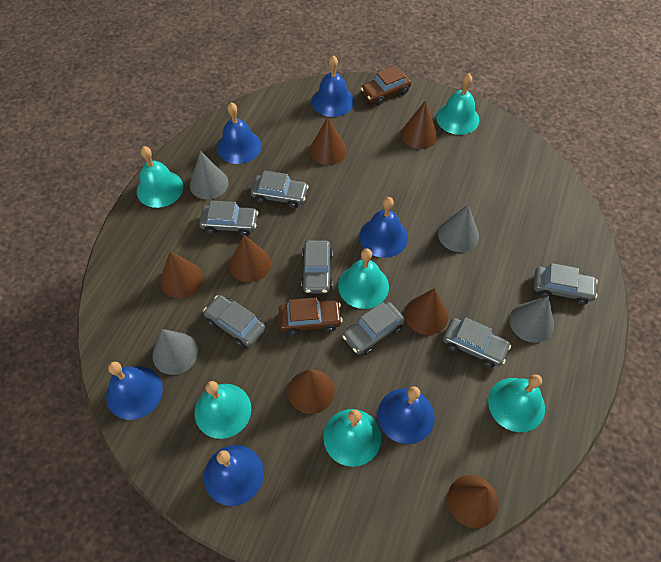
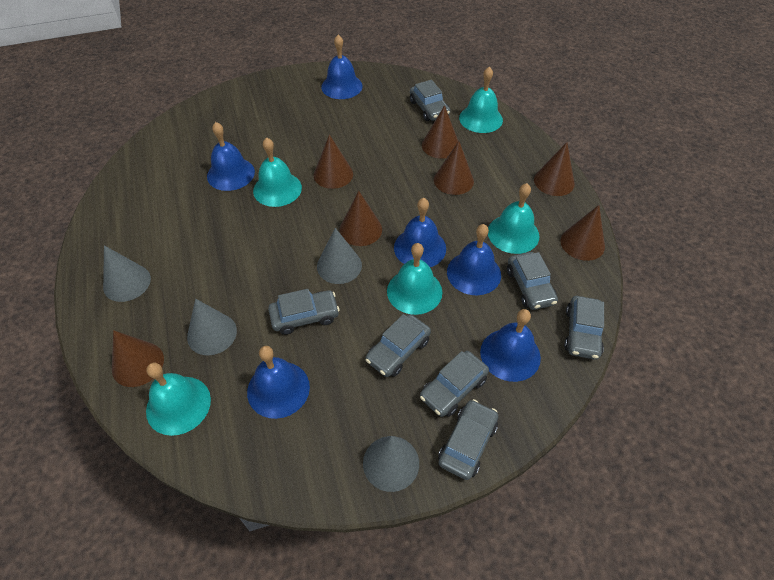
brown car: 2 -> 0
turquoise bell: 6 -> 5

